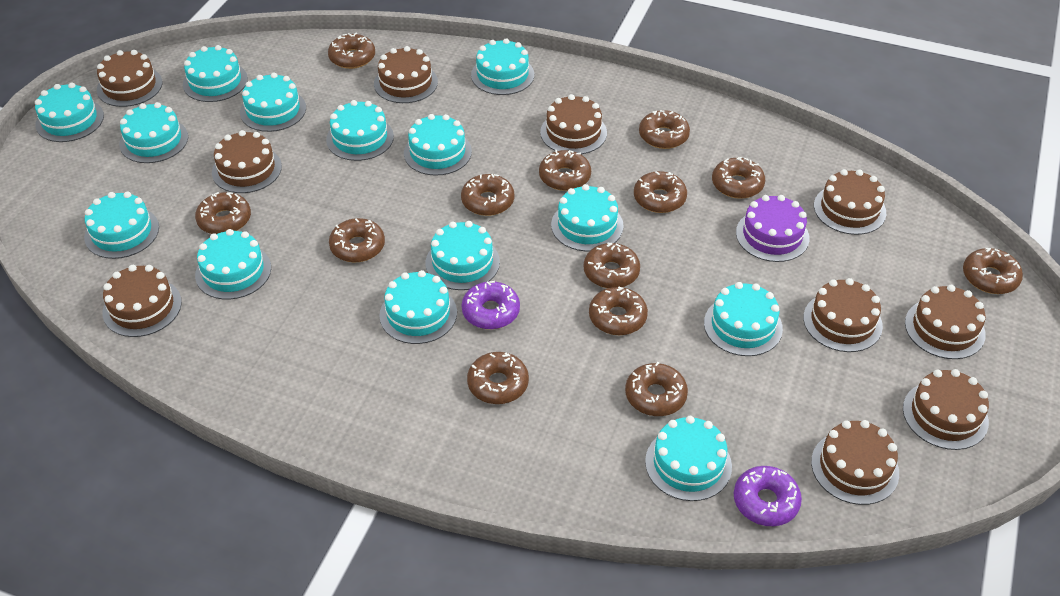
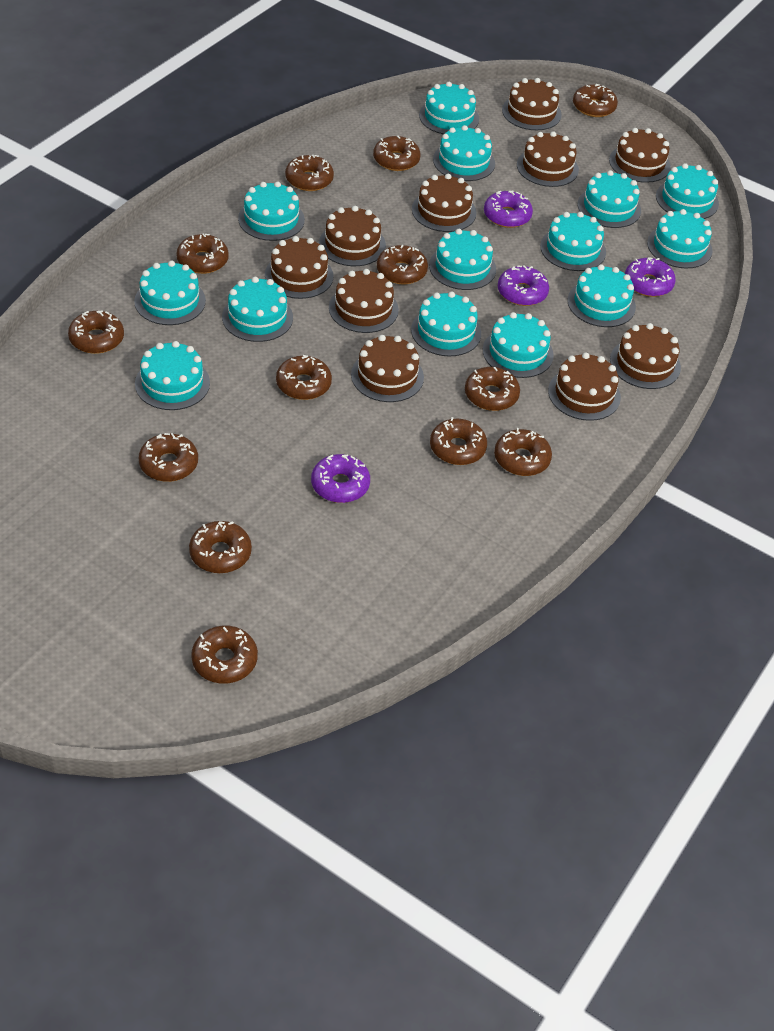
purple cake: 1 -> 0
purple donut: 2 -> 4

